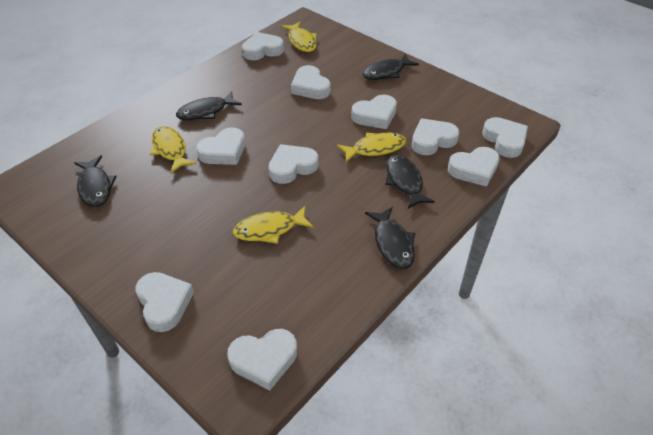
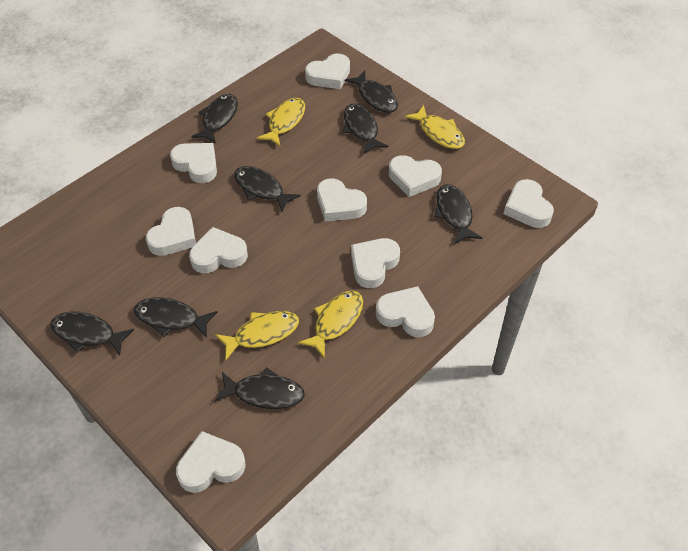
black fish: 5 -> 8

